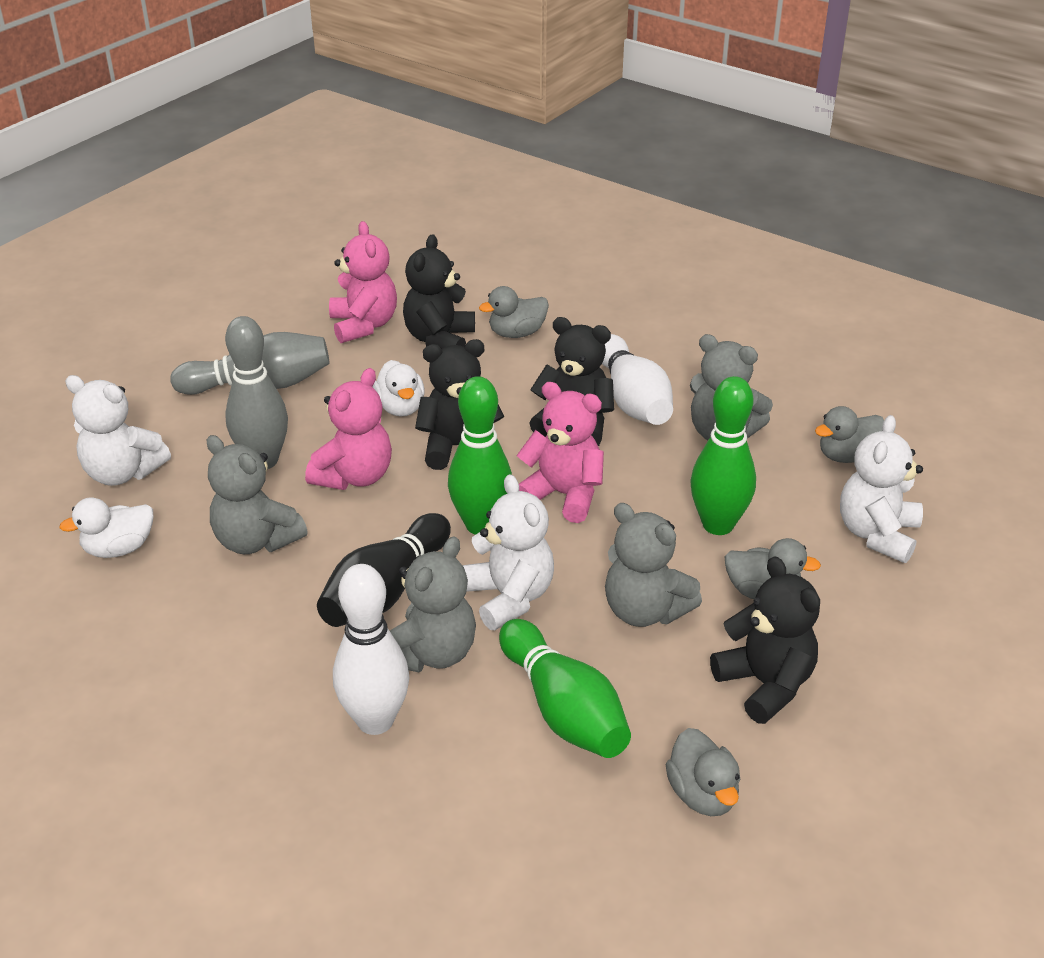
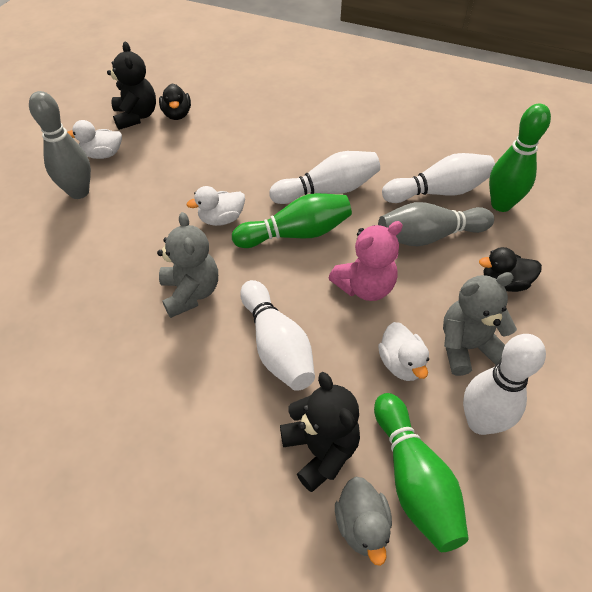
black bowling pin: 1 -> 0
black duck: 0 -> 2
black teddy bear: 4 -> 2
grey duck: 4 -> 1
grey teddy bear: 4 -> 2
pink teddy bear: 3 -> 1
white bowling pin: 2 -> 4
white duck: 2 -> 3
white teddy bear: 3 -> 0

